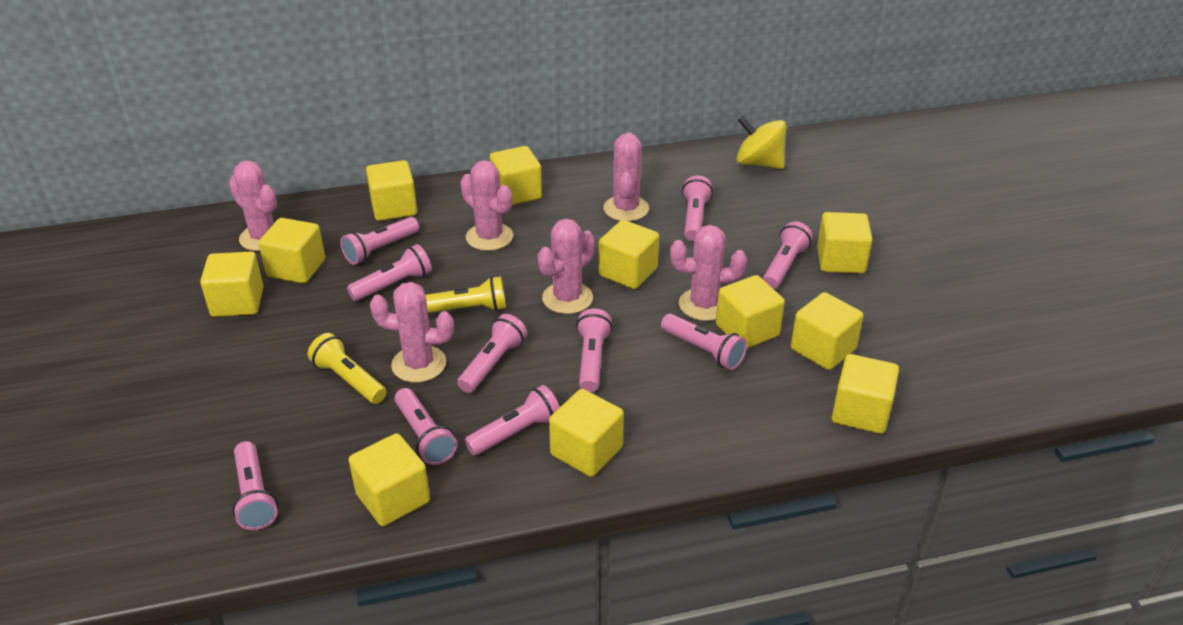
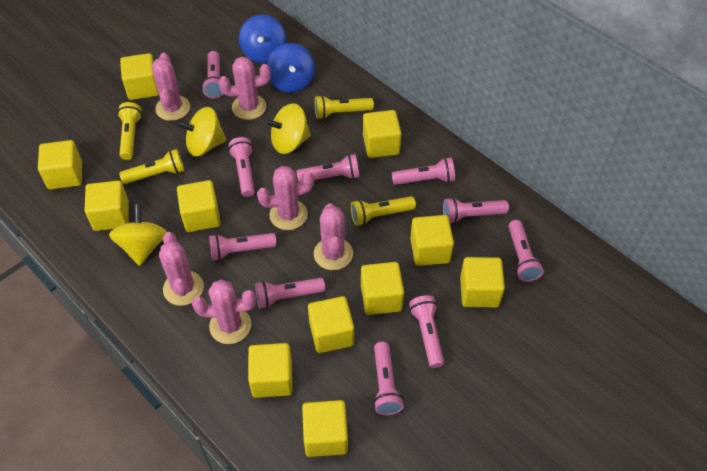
blue spinning top: 0 -> 2
yellow flashlight: 2 -> 4
yellow spinning top: 1 -> 3

